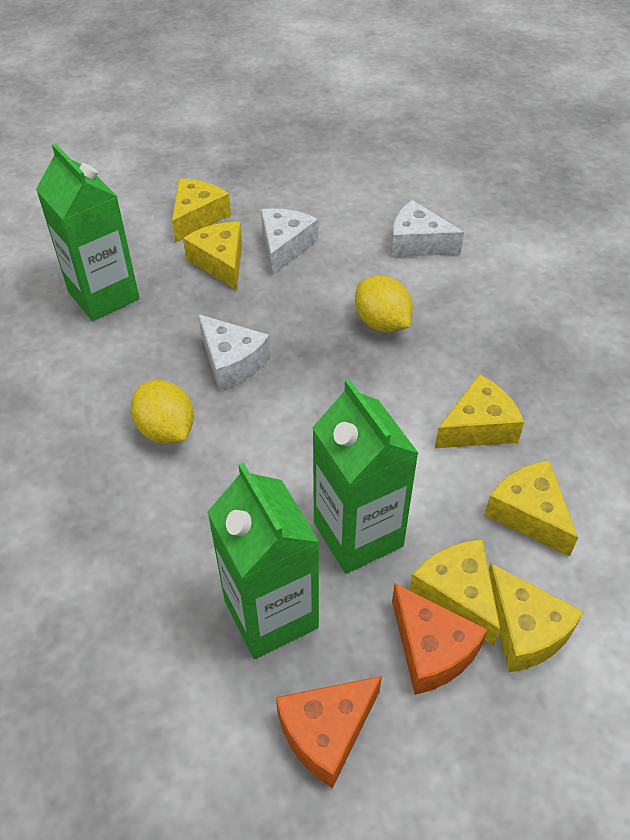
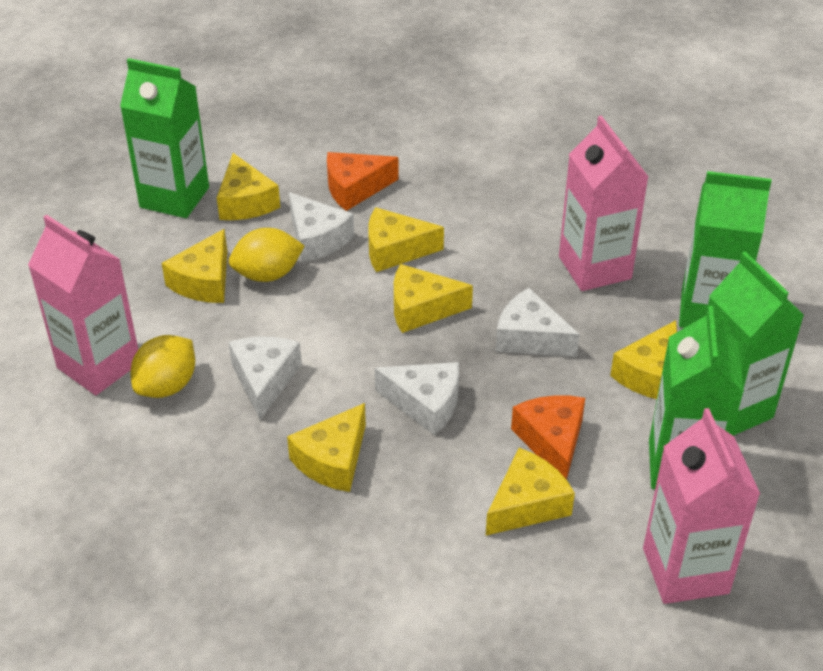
green carton: 3 -> 4
pink carton: 0 -> 3
white cheese: 3 -> 4
yellow cheese: 6 -> 7

